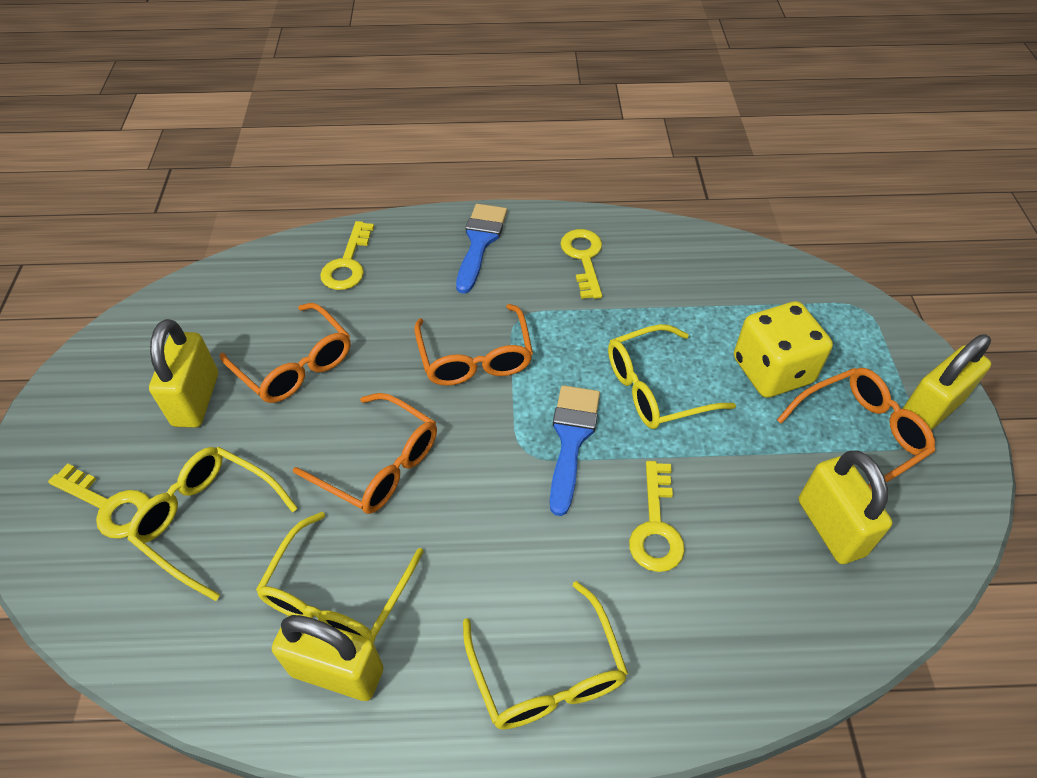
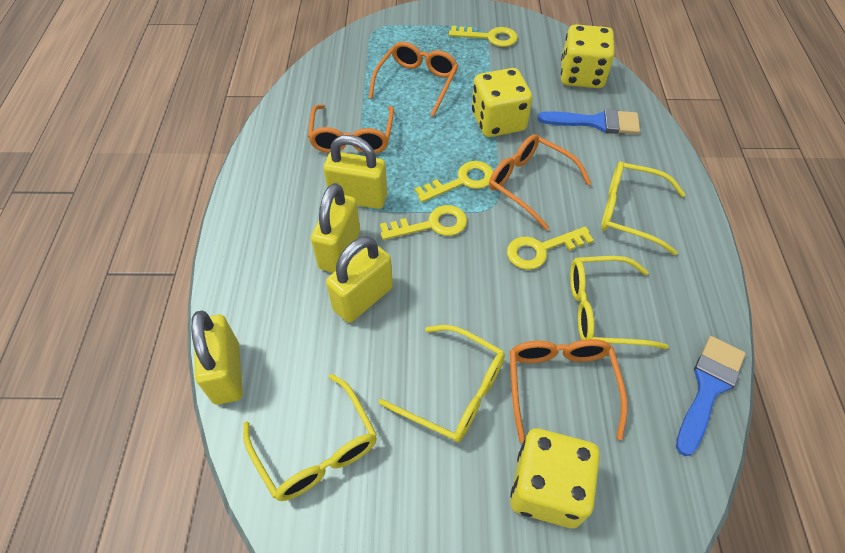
yellow dice: 1 -> 3

